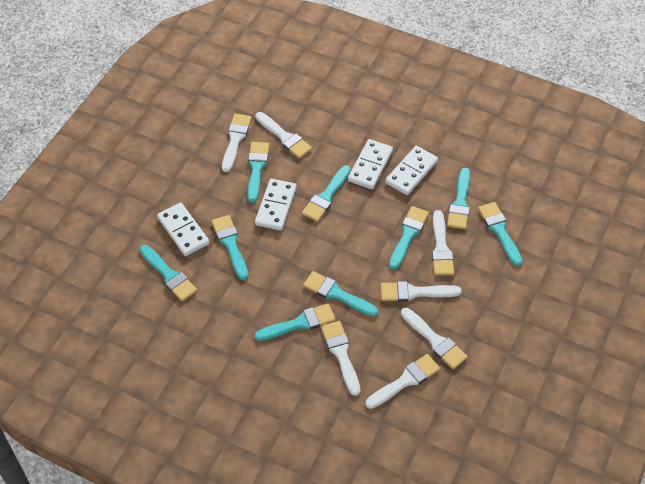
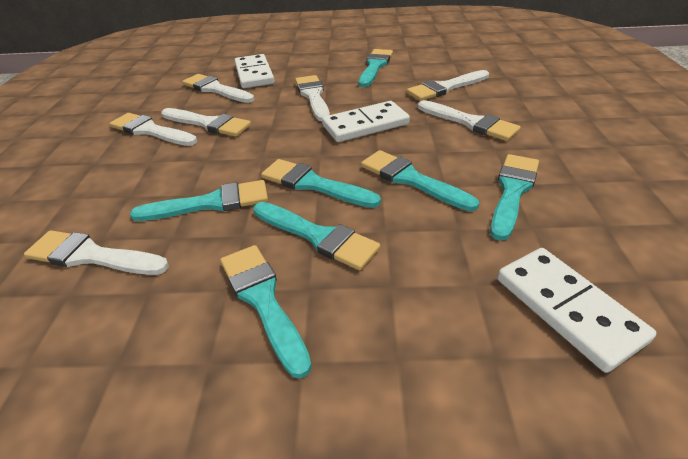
turquoise brush: 9 -> 7
white domino: 4 -> 3

